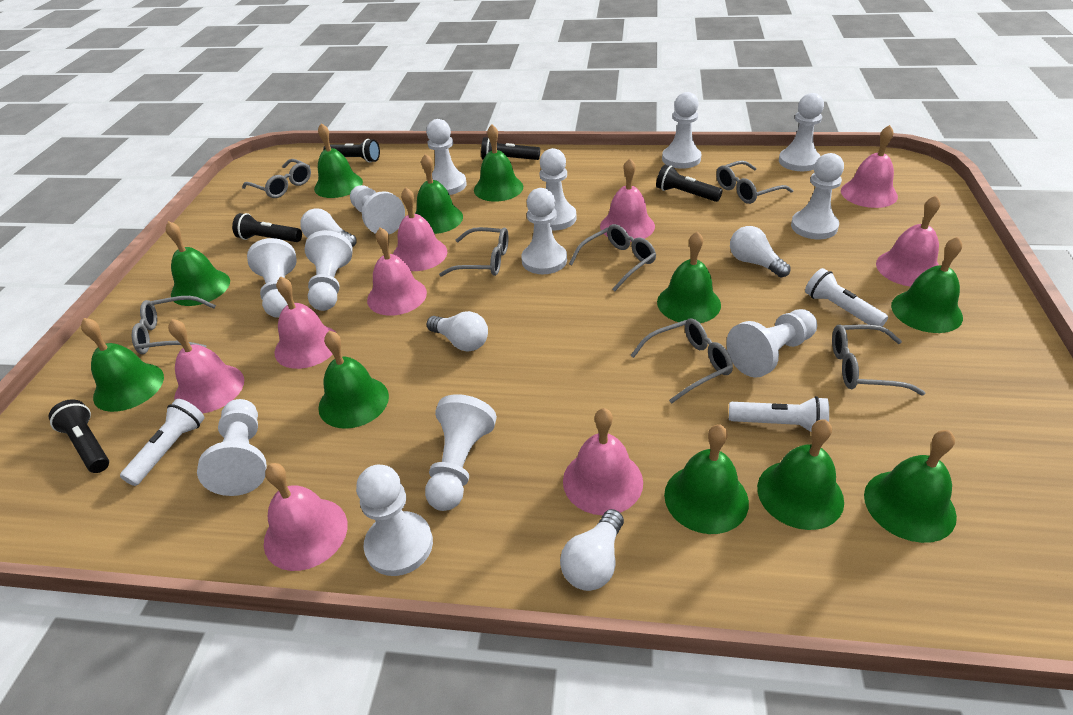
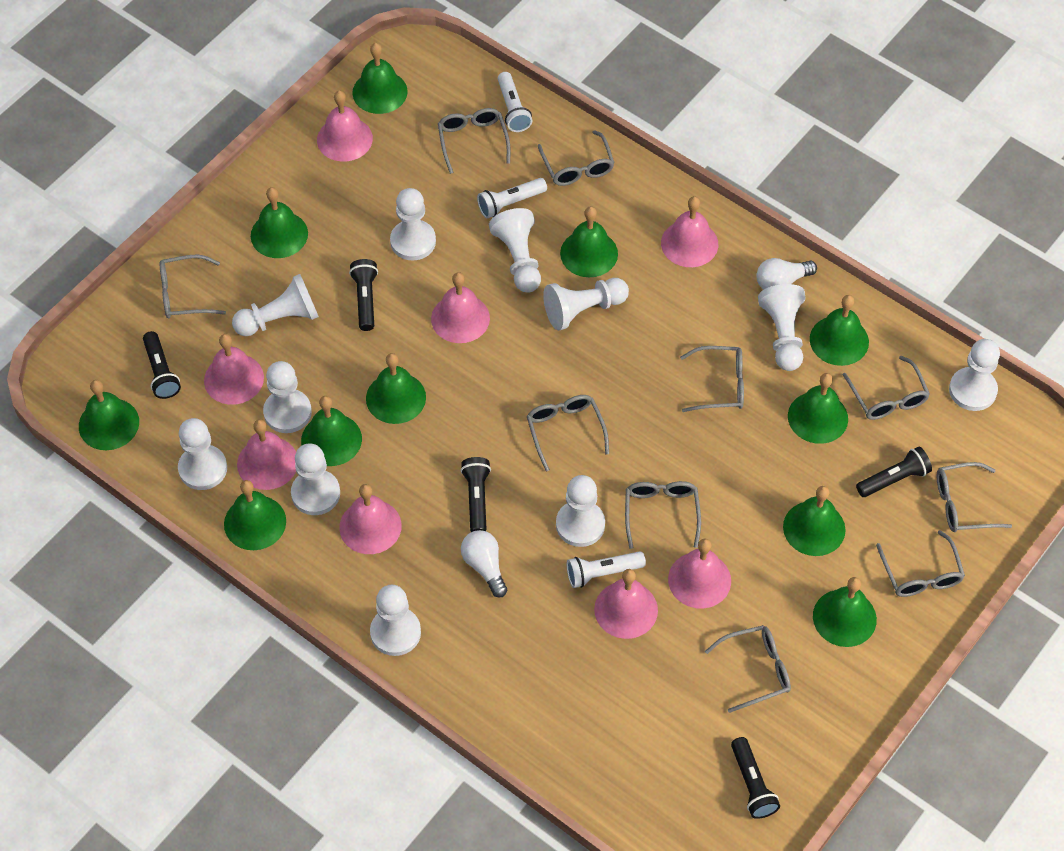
grey glasses: 7 -> 10
pink bell: 9 -> 8
white light bulb: 4 -> 2
white pawn: 13 -> 11

